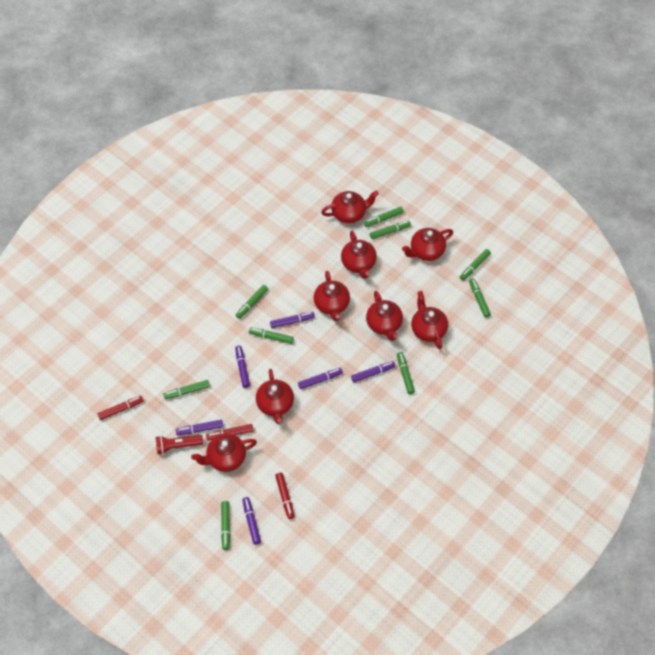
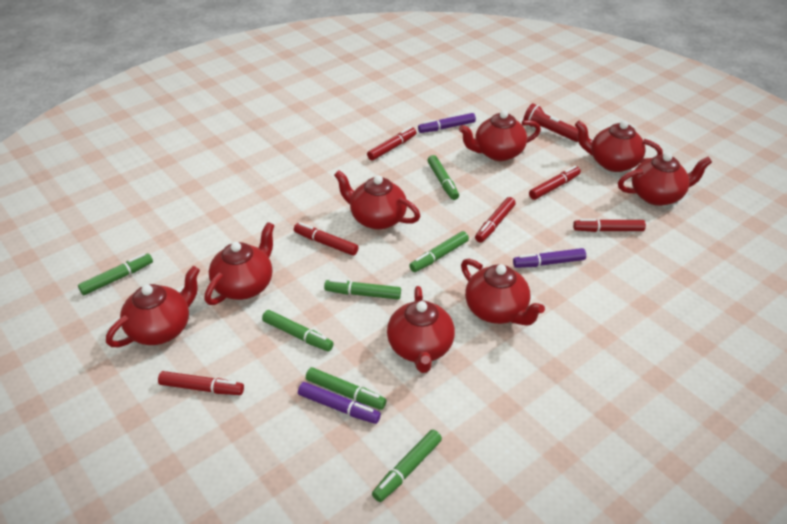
green marker: 9 -> 7
purple marker: 6 -> 3
red marker: 3 -> 6

